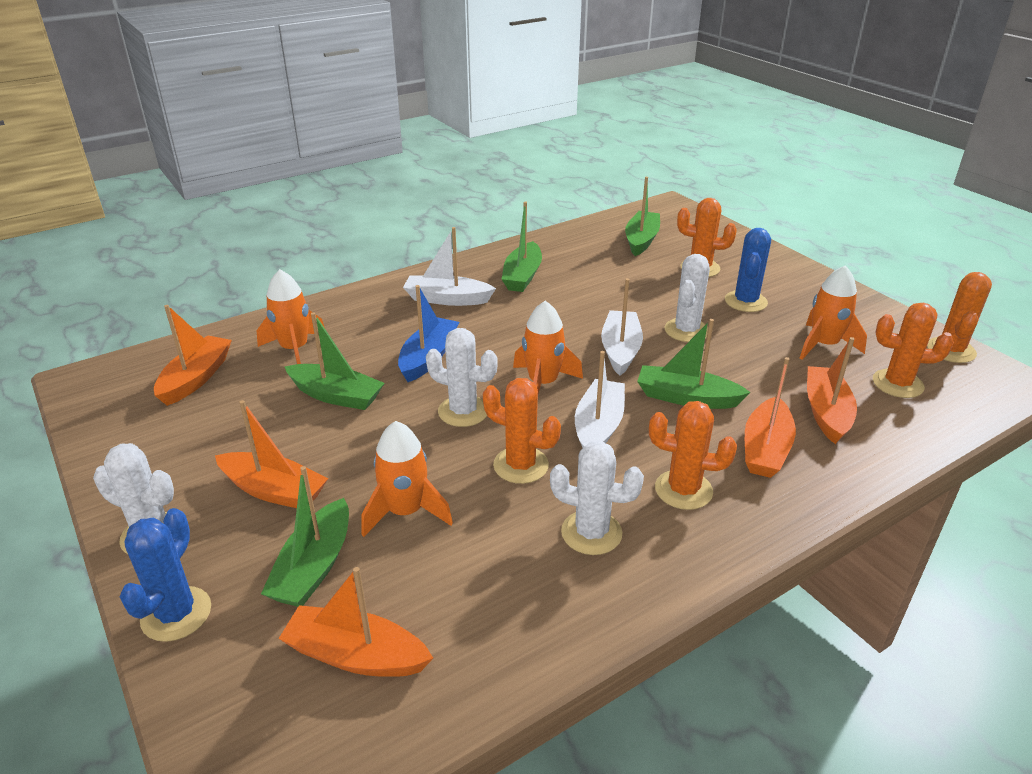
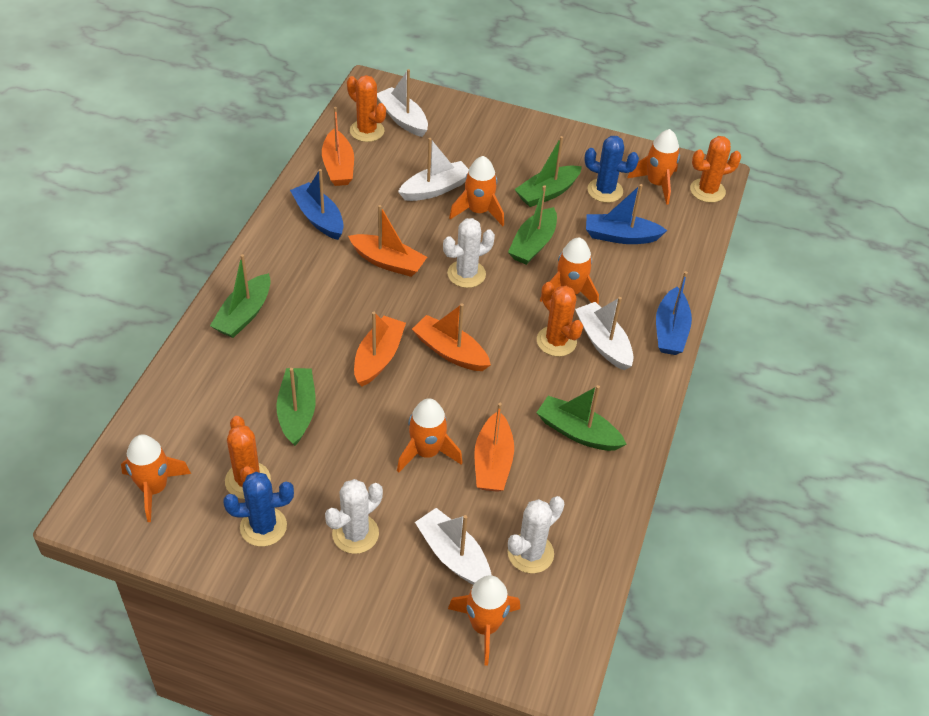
blue boat: 1 -> 3
orange cactus: 5 -> 4
orange rocket: 4 -> 6
white boat: 3 -> 4
white cactus: 4 -> 3

